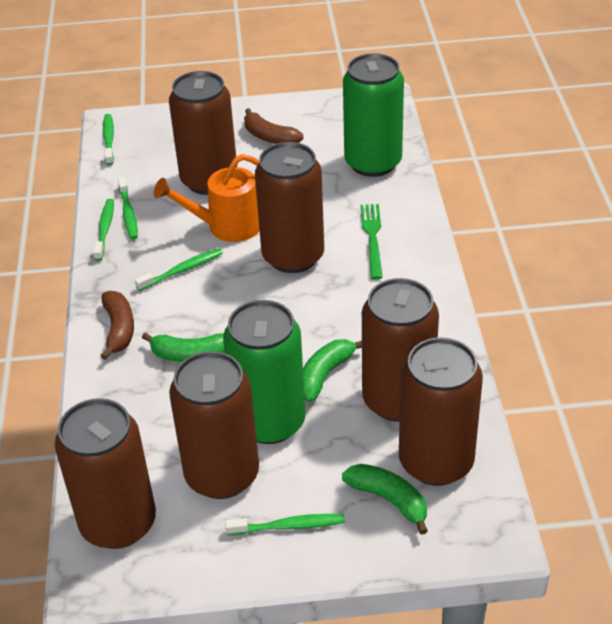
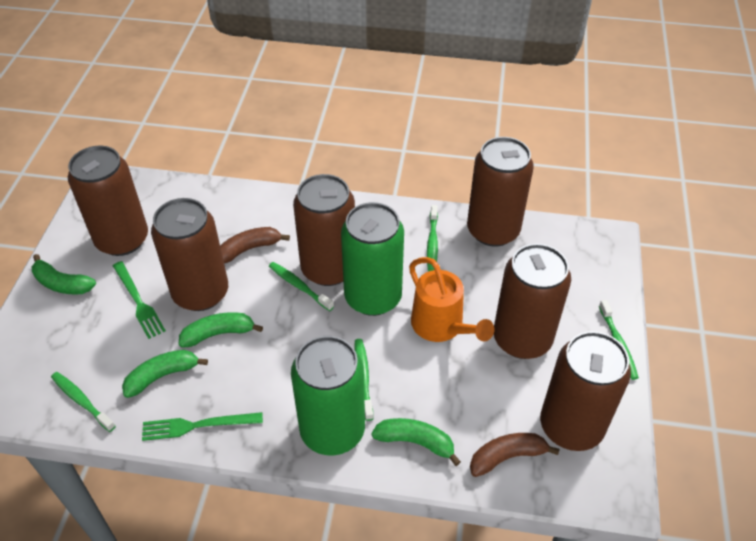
green banana: 3 -> 4
green fork: 1 -> 2

